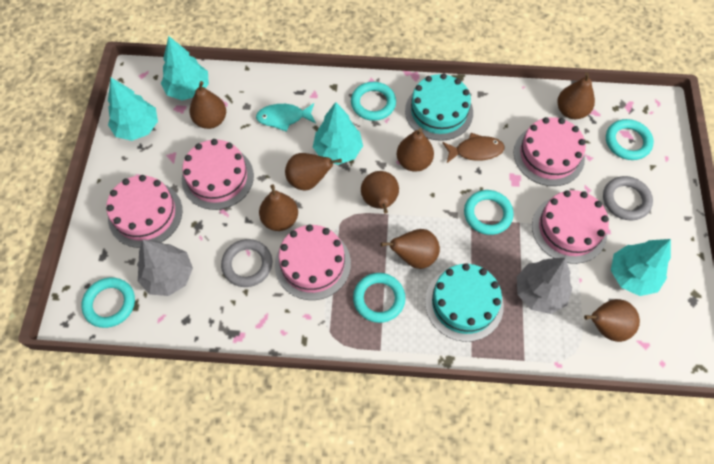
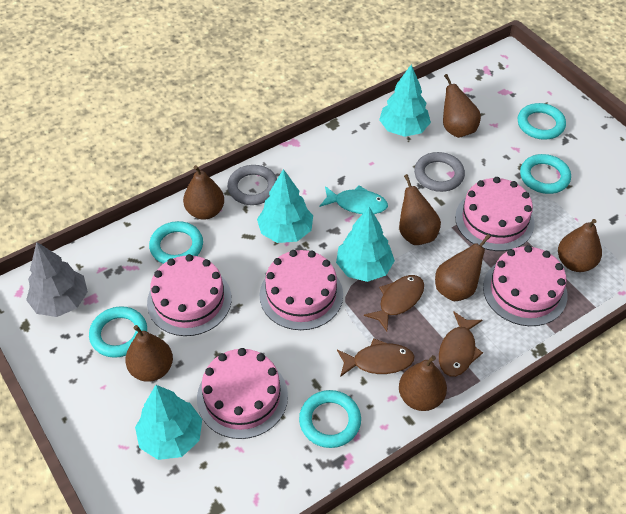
brown fish: 1 -> 3
brown pear: 8 -> 7
grey tree: 2 -> 1
turquoise cake: 2 -> 0

